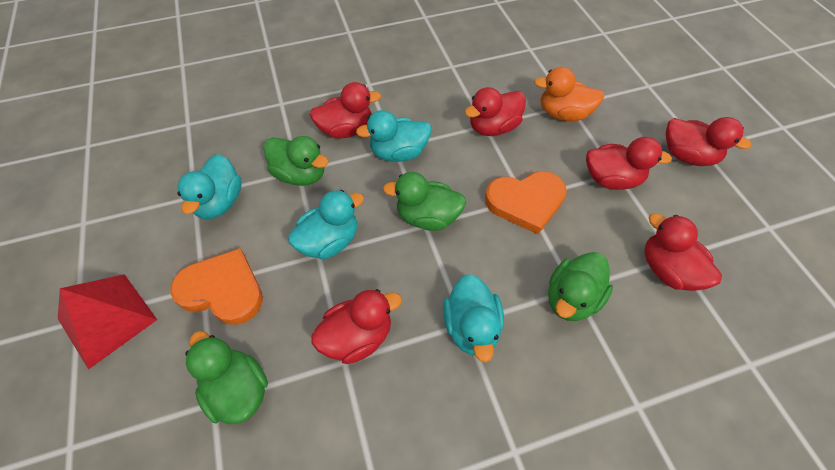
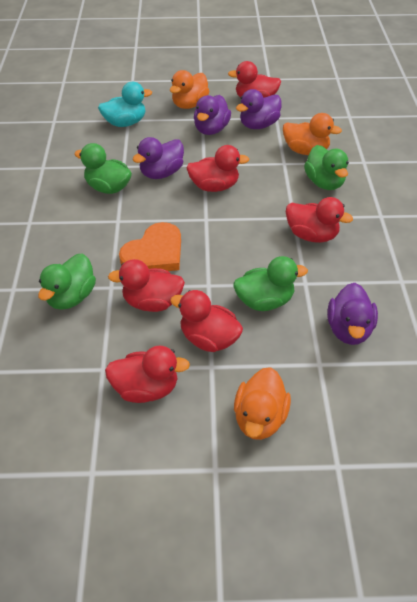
orange duck: 1 -> 3
orange heart: 2 -> 1
purple duck: 0 -> 4
red pyramid: 1 -> 0
turquoise duck: 4 -> 1

